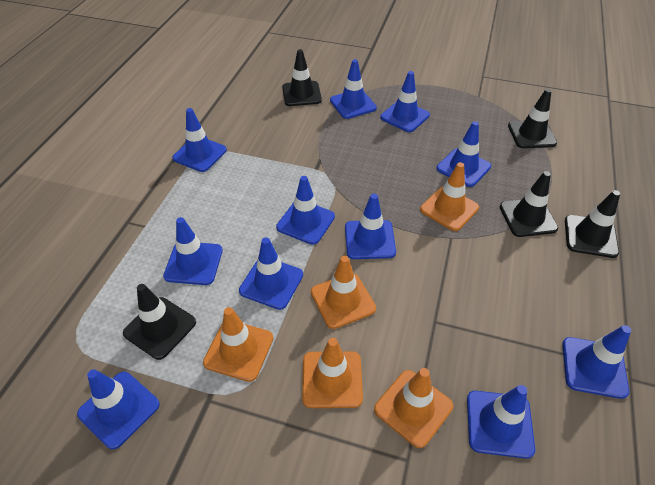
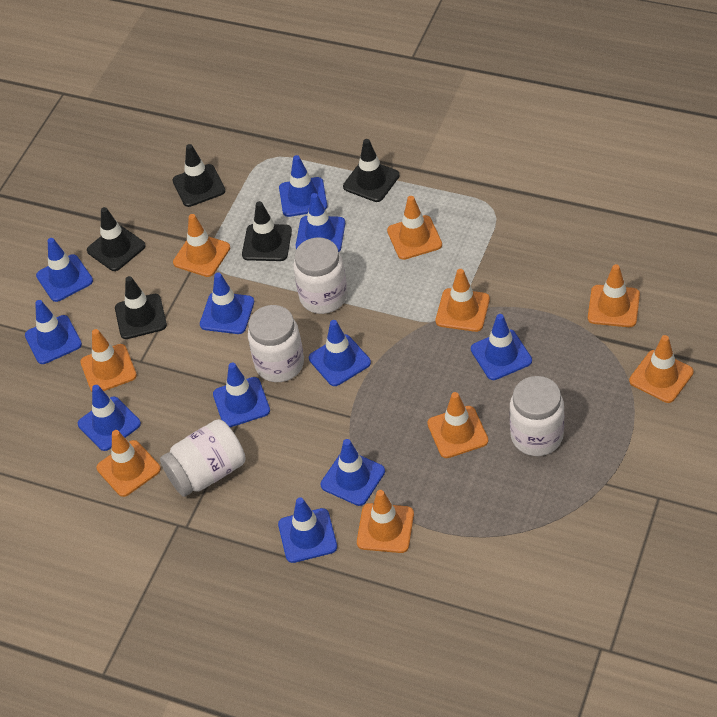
orange traffic cone: 5 -> 9
white jar: 0 -> 4

